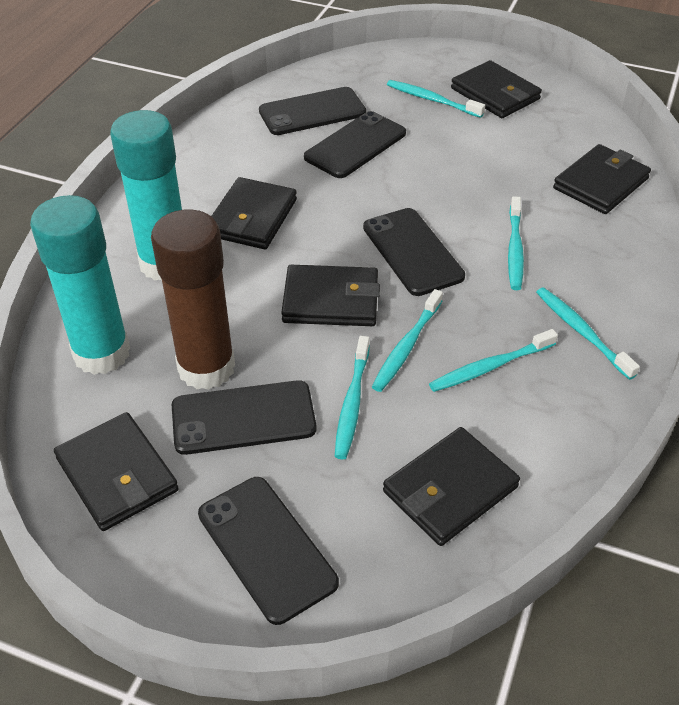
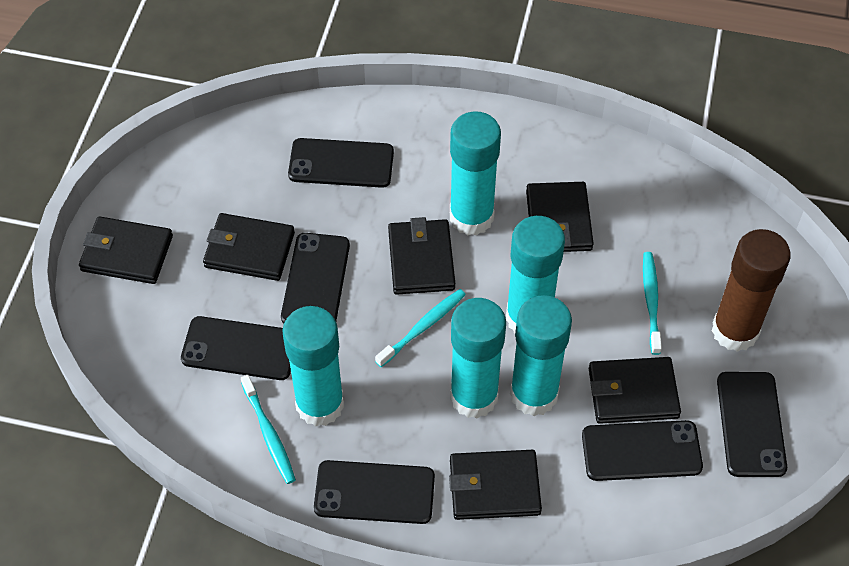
black phone: 5 -> 6
turquoise glue stick: 2 -> 5
turquoise toothbrush: 6 -> 3

